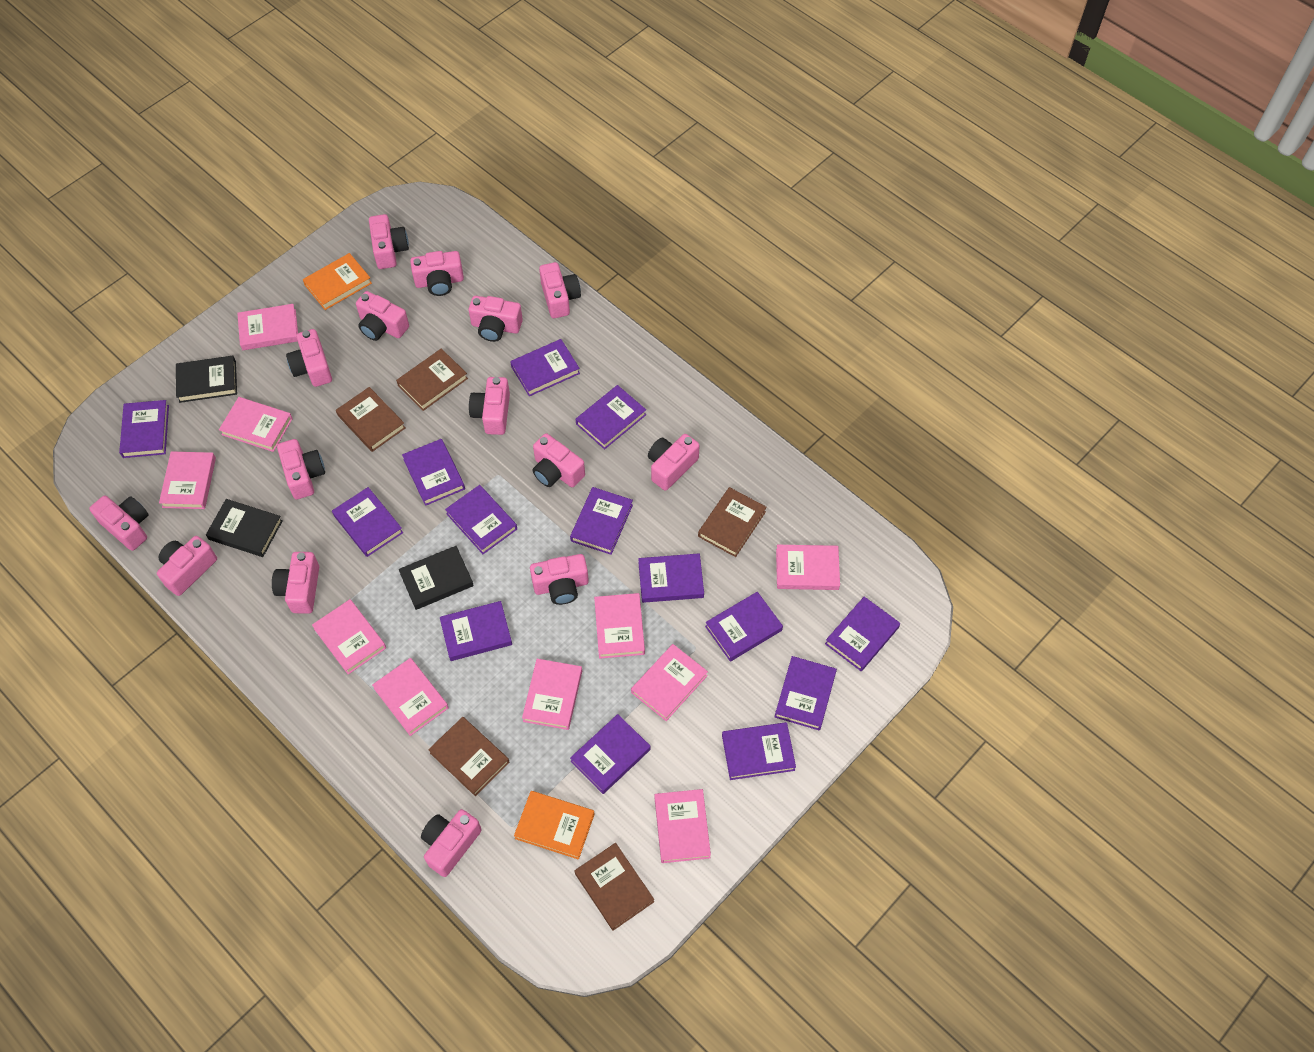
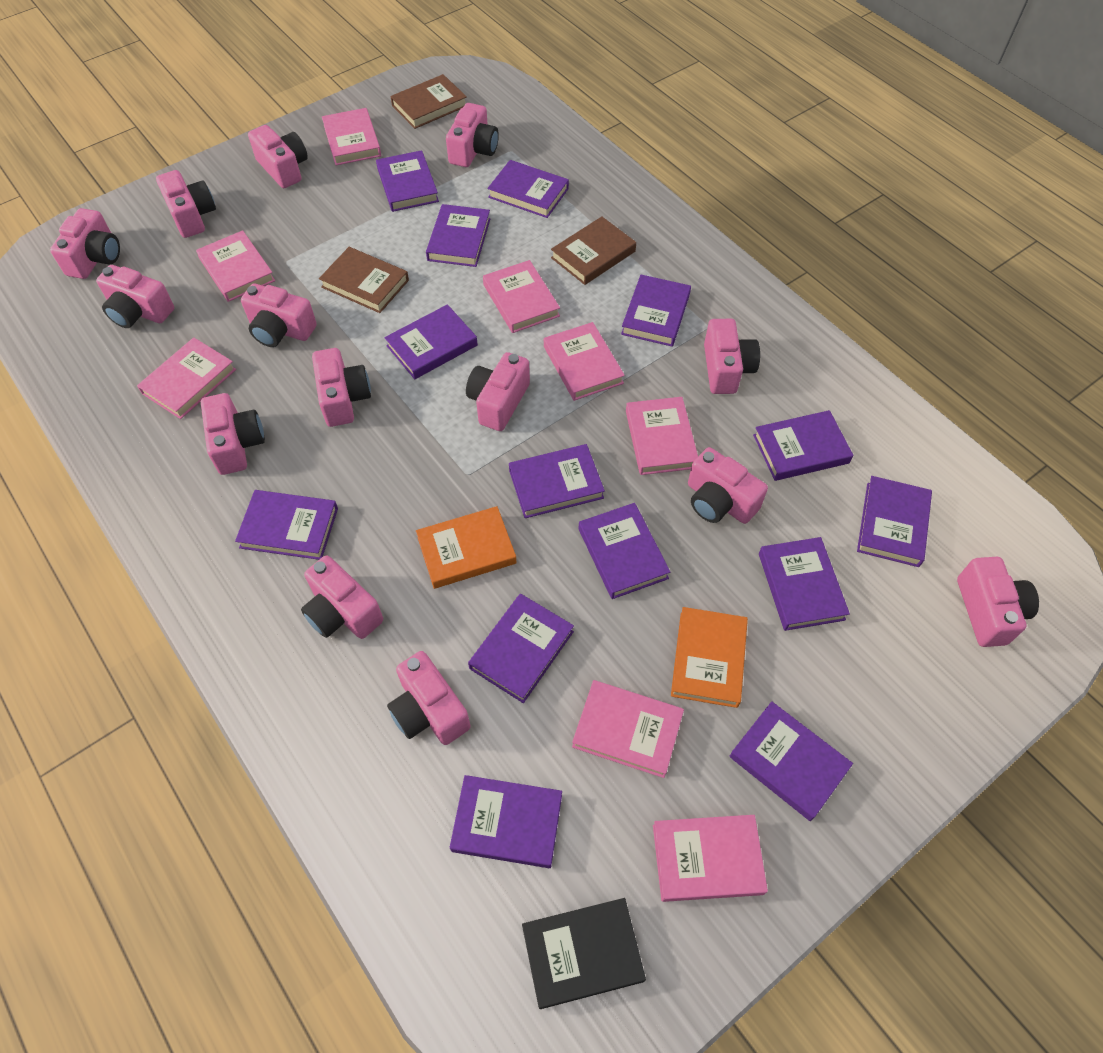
black book: 3 -> 1
brown book: 5 -> 3
pink book: 10 -> 8
pink camera: 15 -> 14

